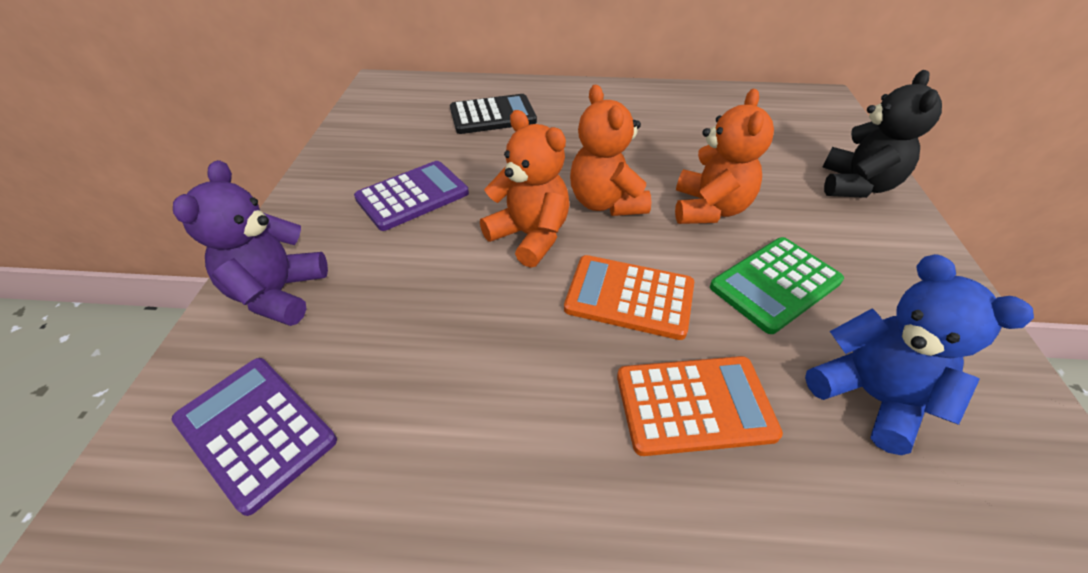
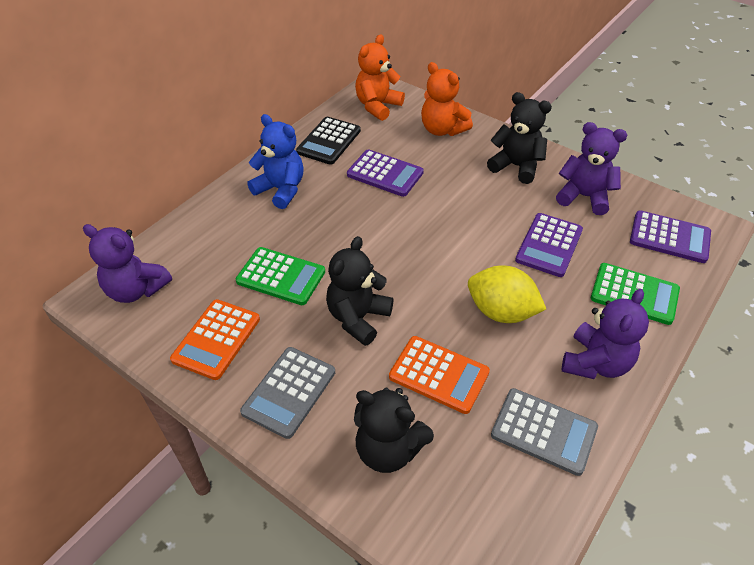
black teddy bear: 1 -> 3
green calculator: 1 -> 2
grey calculator: 0 -> 2
orange teddy bear: 3 -> 2
purple calculator: 2 -> 3
purple teddy bear: 1 -> 3
yellow lemon: 0 -> 1

